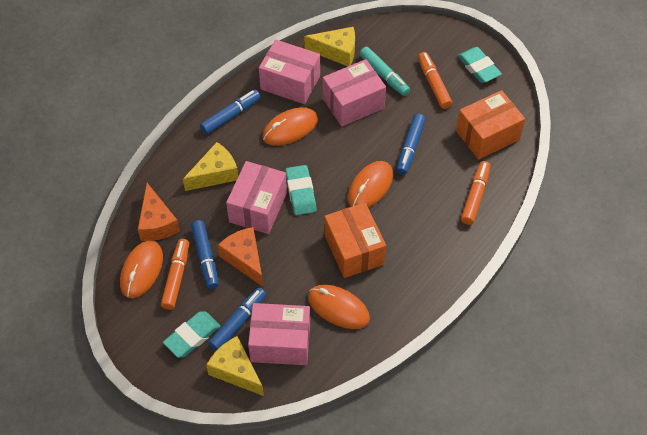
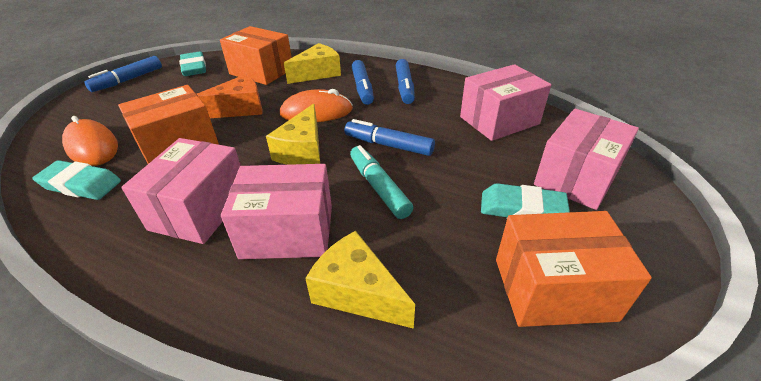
orange box: 2 -> 3
orange cheese: 2 -> 1
orange marker: 3 -> 0
orange mouse: 4 -> 2

